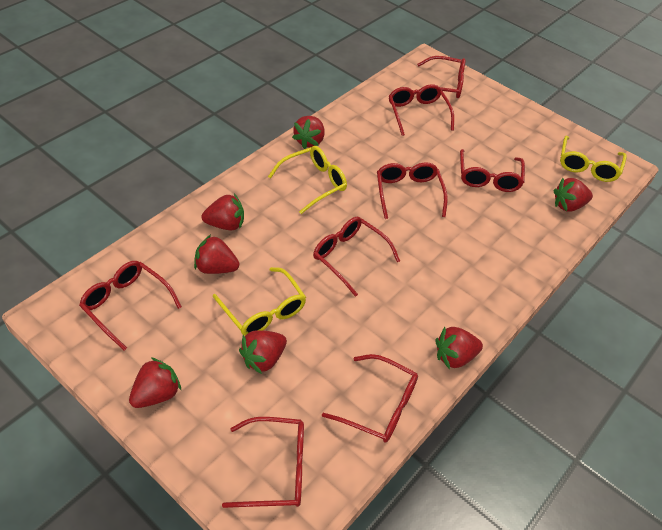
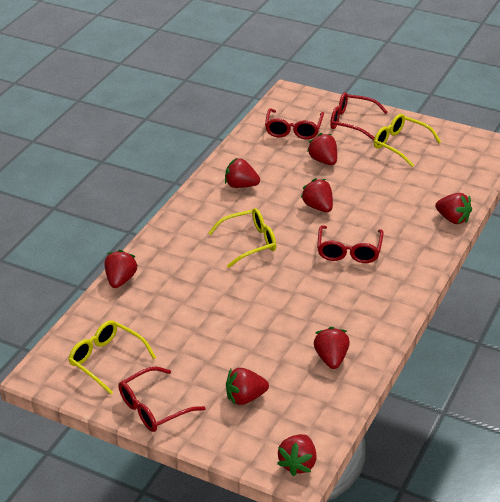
red glasses: 8 -> 4
red strawberry: 7 -> 8

